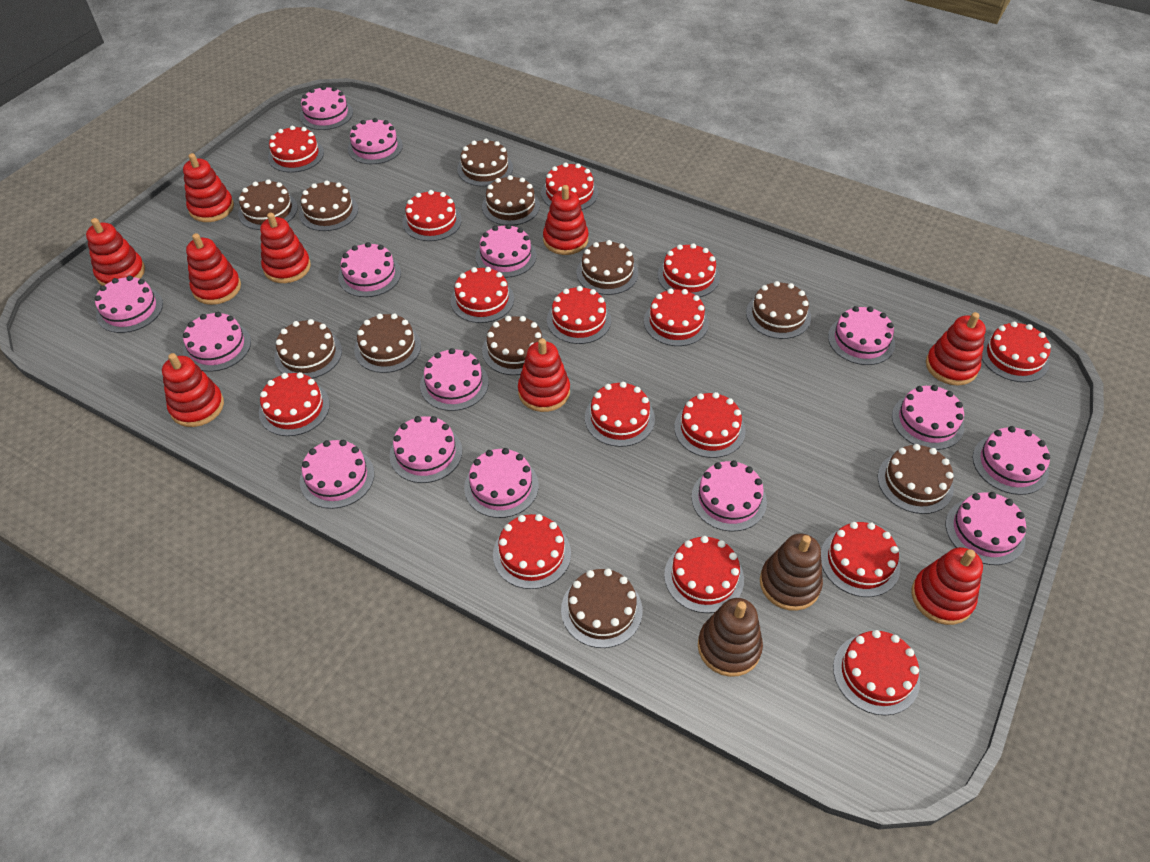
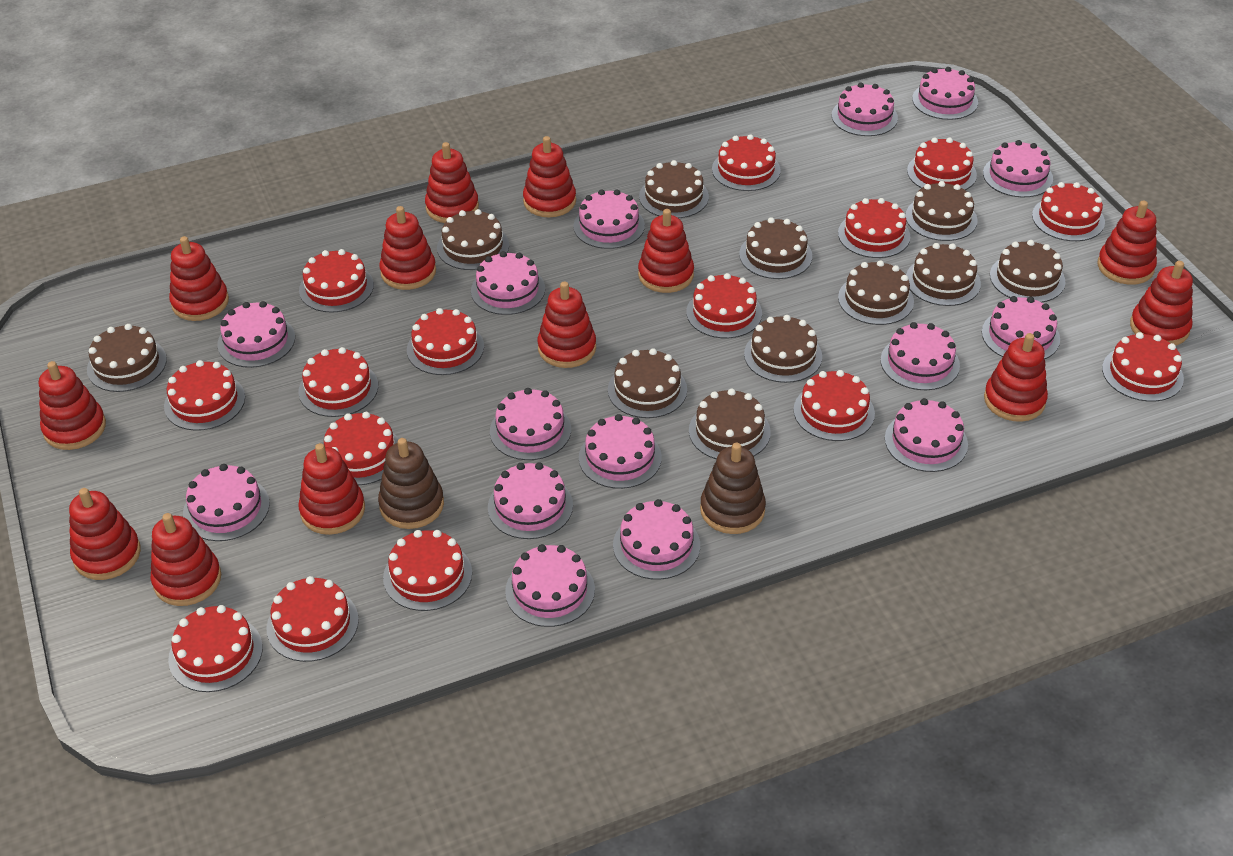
red stacking toy: 9 -> 13

